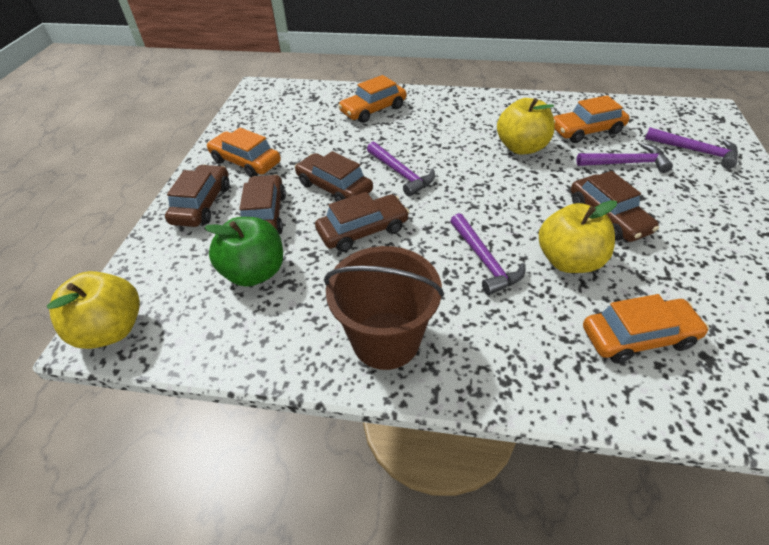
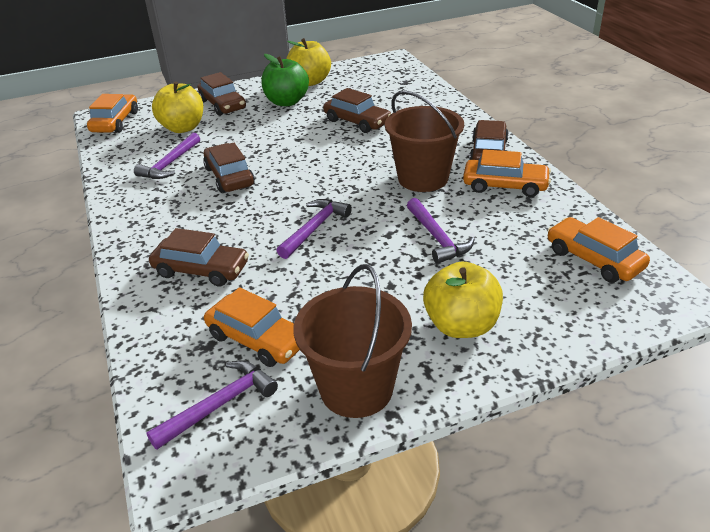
brown bucket: 1 -> 2

